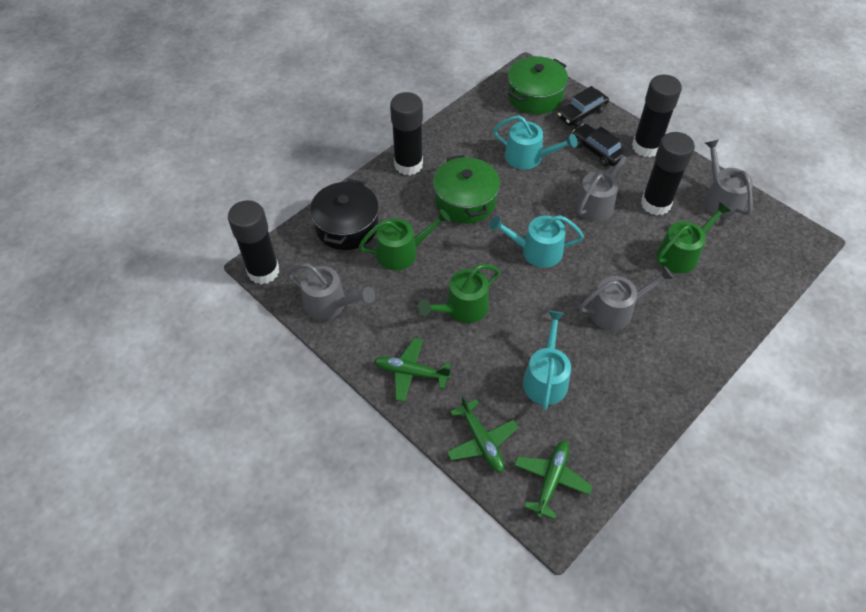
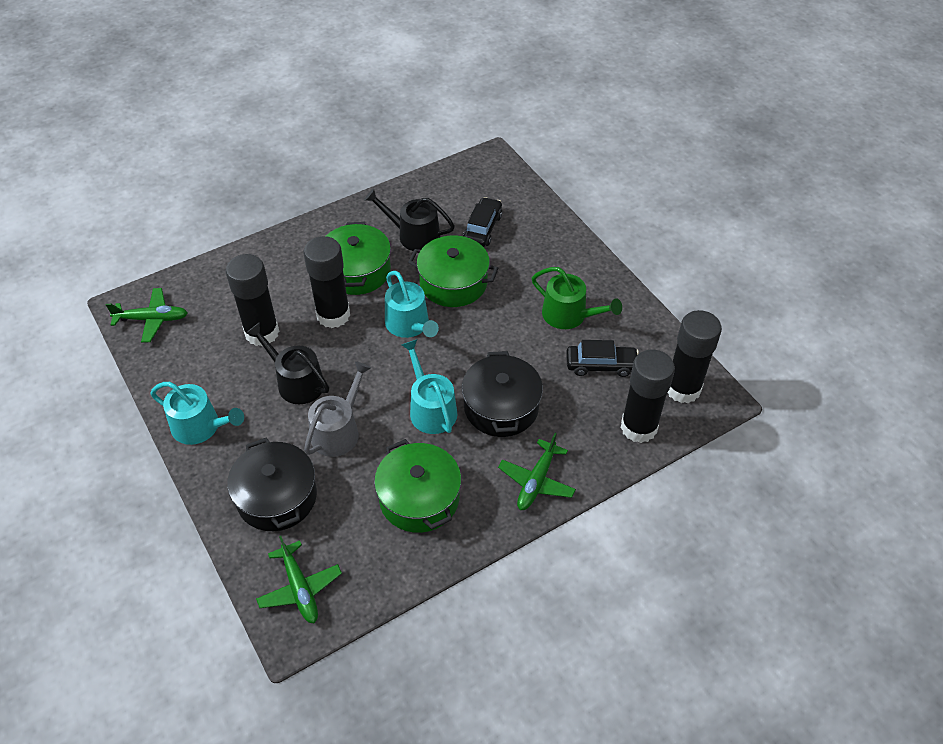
black pot: 1 -> 2
black watering can: 0 -> 2
green pot: 2 -> 3
green watering can: 3 -> 1
grey watering can: 4 -> 1

